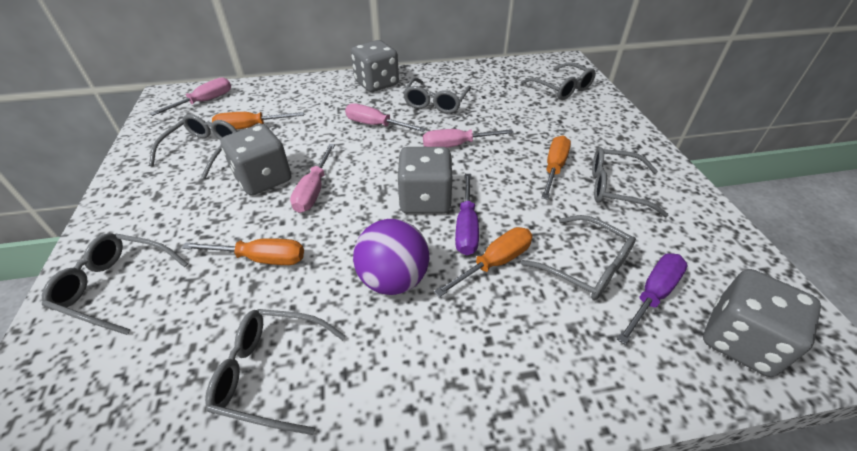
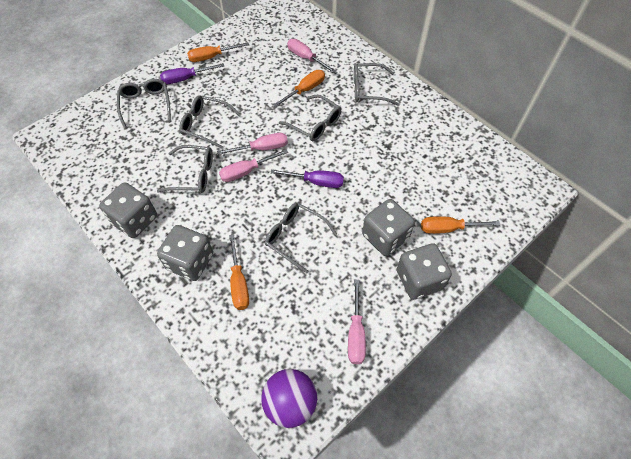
grey glasses: 7 -> 6

